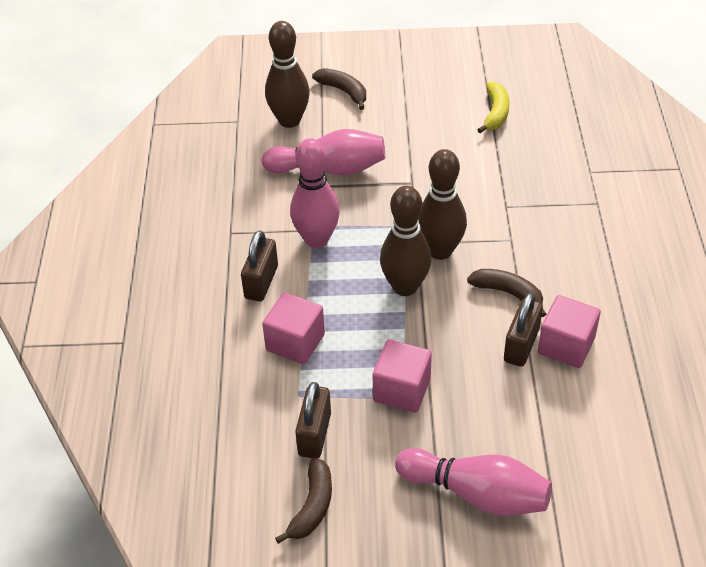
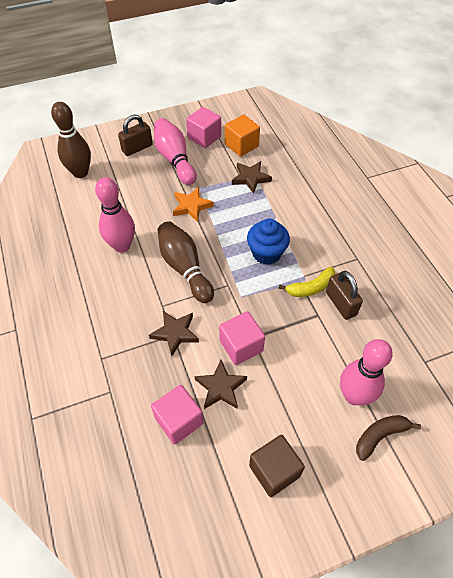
blue cupcake: 0 -> 1
brown banana: 3 -> 1
brown bowling pin: 3 -> 2
brown cube: 0 -> 1
brown padlock: 3 -> 2
brown star: 0 -> 3
orange cube: 0 -> 1
orange star: 0 -> 1

